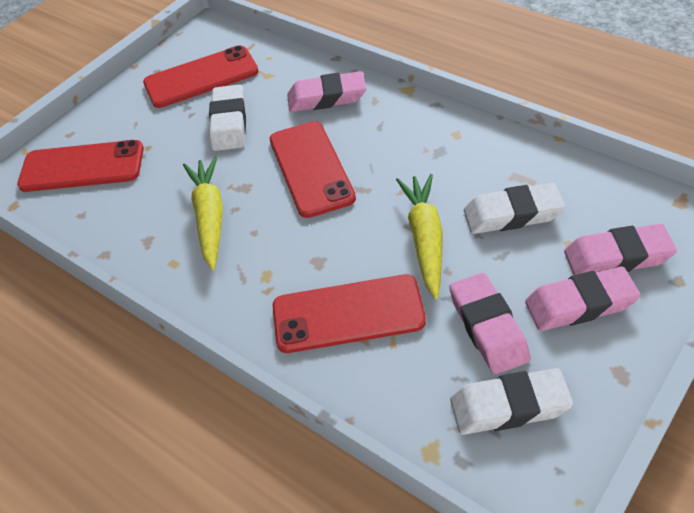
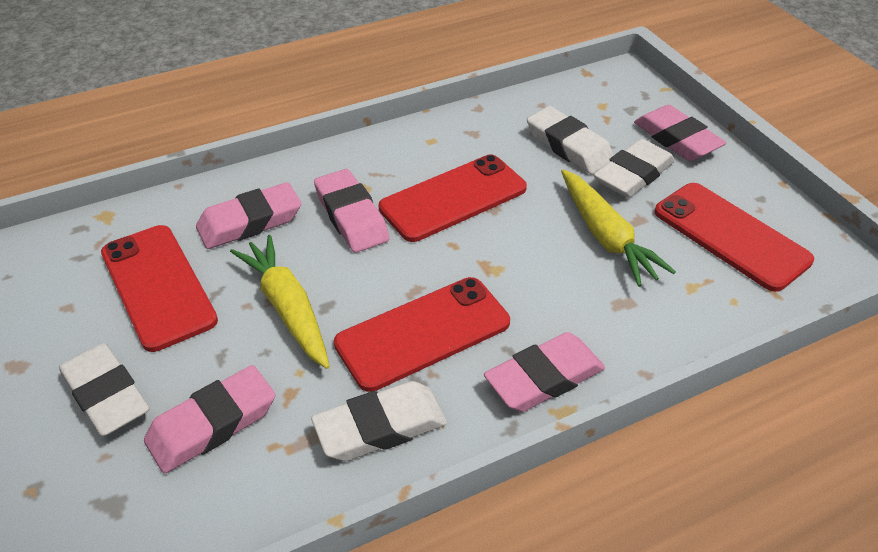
pink eraser: 4 -> 5
white eraser: 3 -> 4

